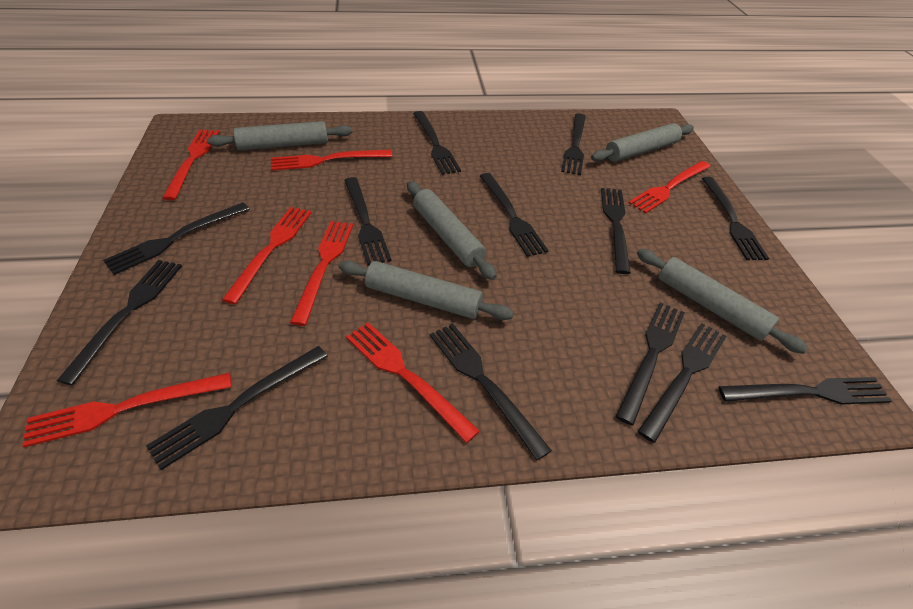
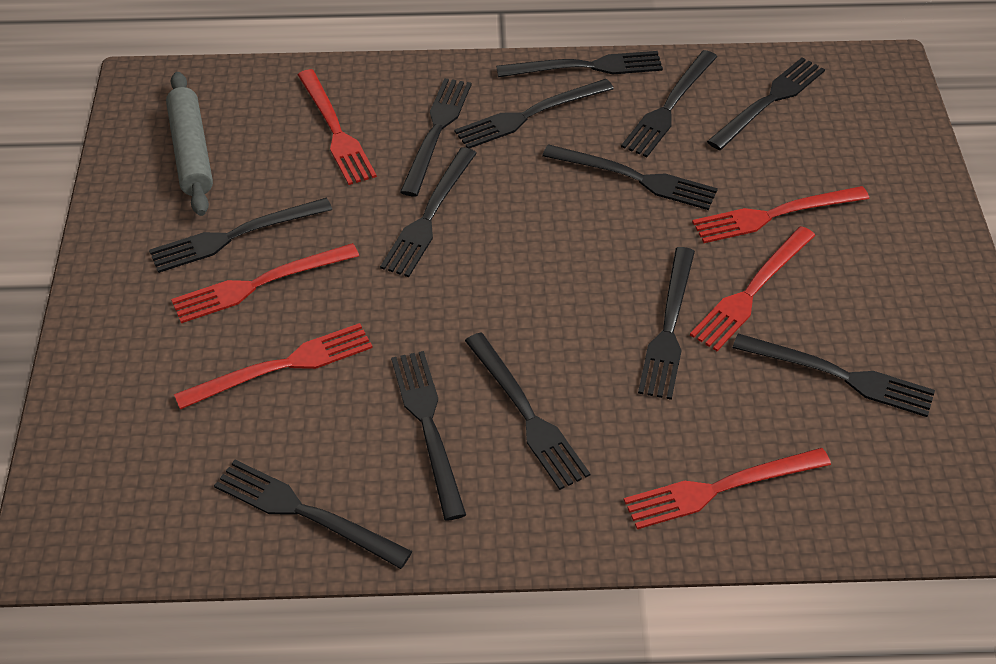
grey rolling pin: 5 -> 1
red fork: 7 -> 6

